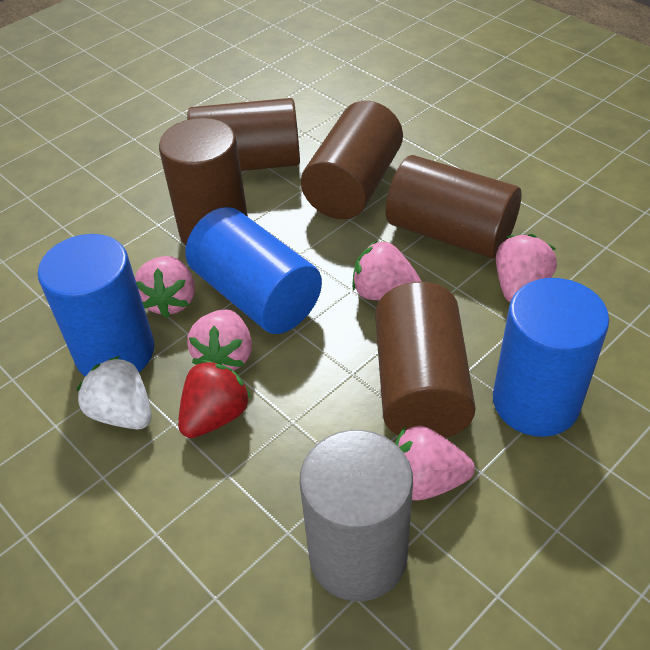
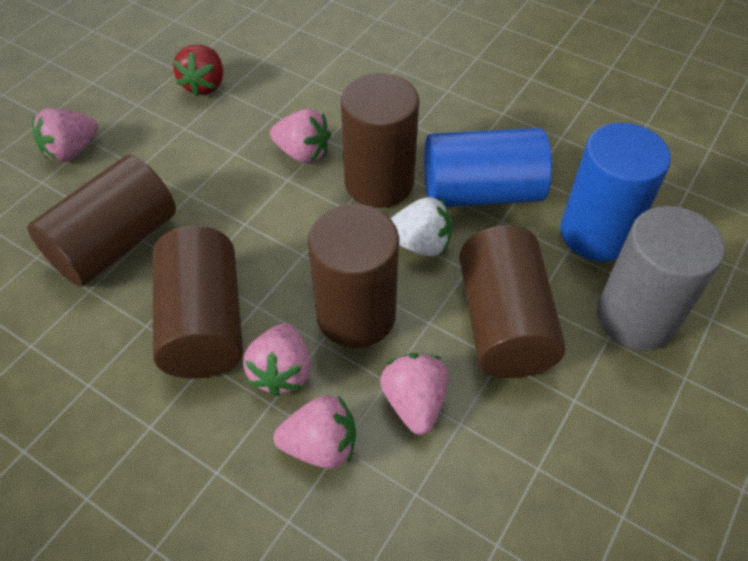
blue cylinder: 3 -> 2

